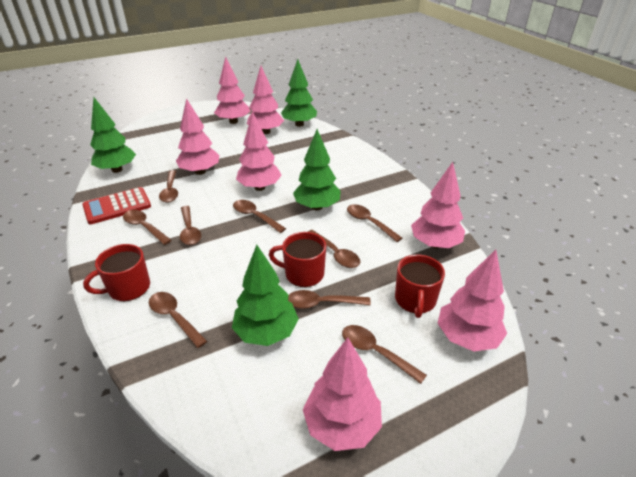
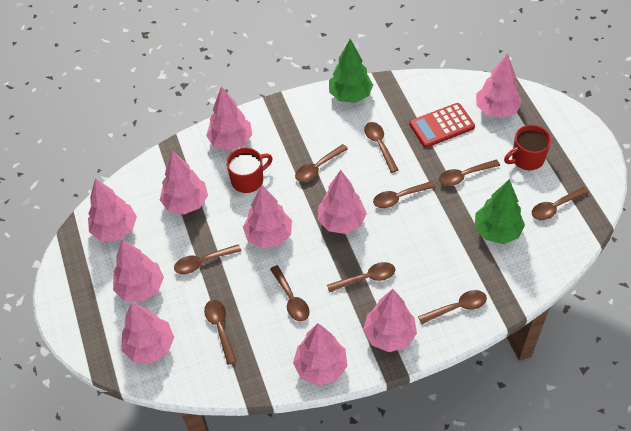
brown spoon: 9 -> 10
green tree: 4 -> 2
pink tree: 7 -> 10
red mug: 3 -> 2

